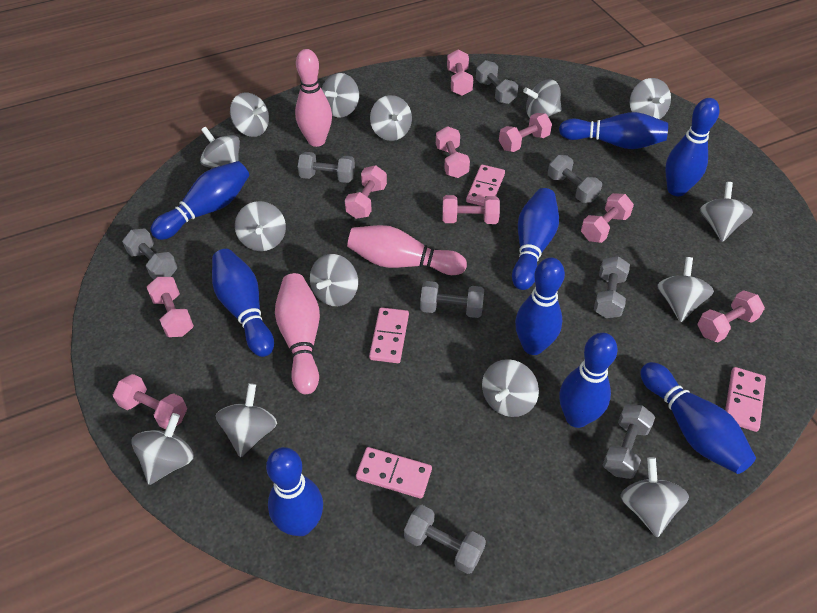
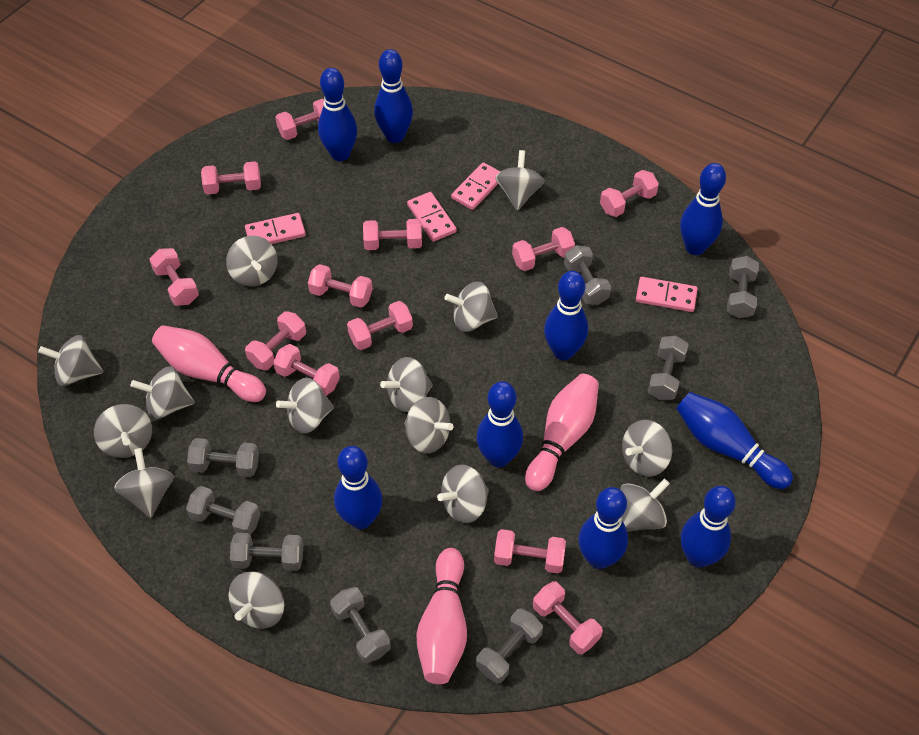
pink dumbbell: 9 -> 12

